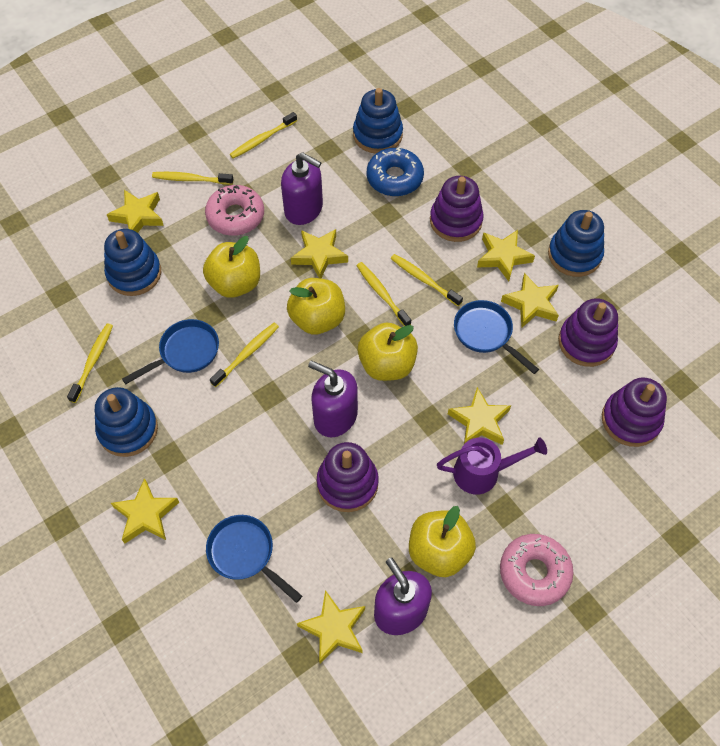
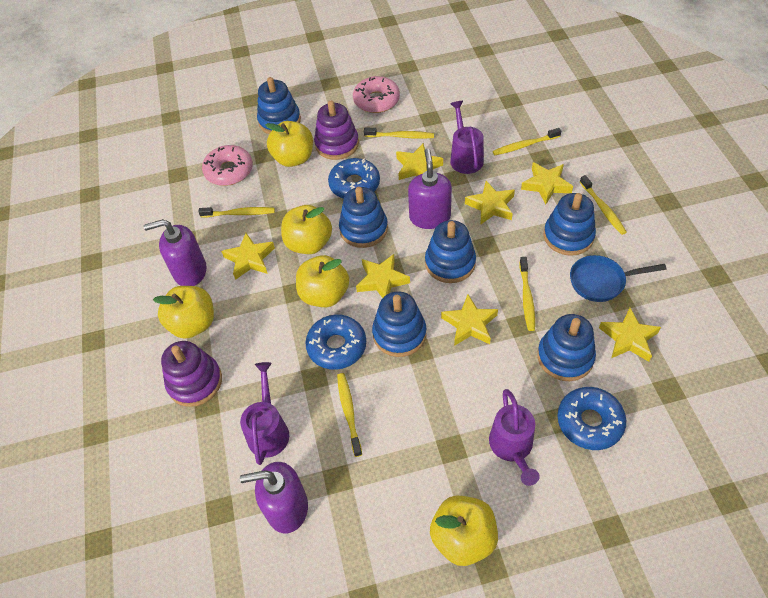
blue donut: 1 -> 3
blue pan: 3 -> 1
blue stacking toy: 4 -> 6
purple stacking toy: 4 -> 2
purple watering can: 1 -> 3
yellow apple: 4 -> 5

